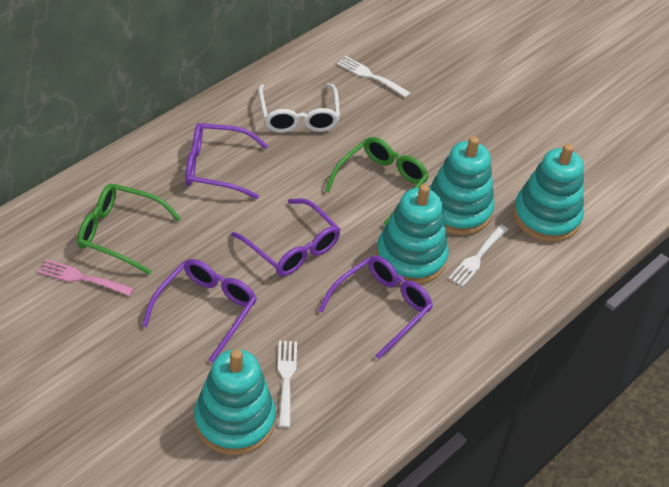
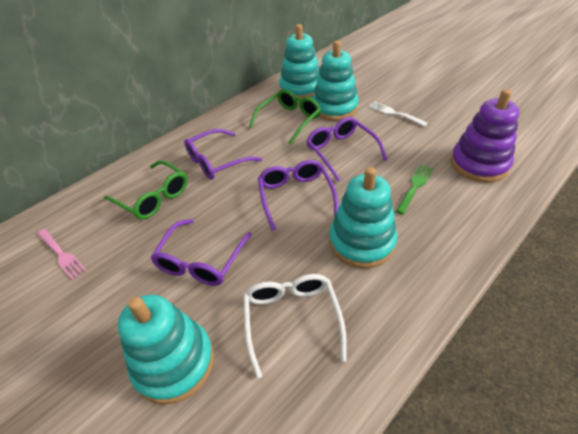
green fork: 0 -> 1
purple stacking toy: 0 -> 1
white fork: 3 -> 1

